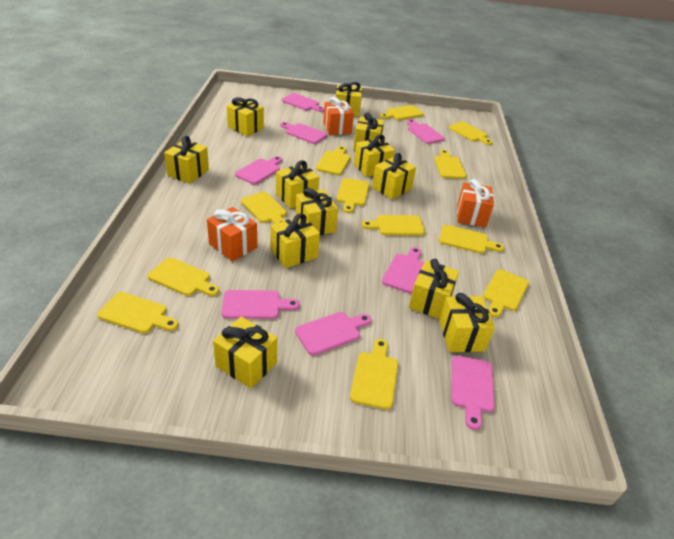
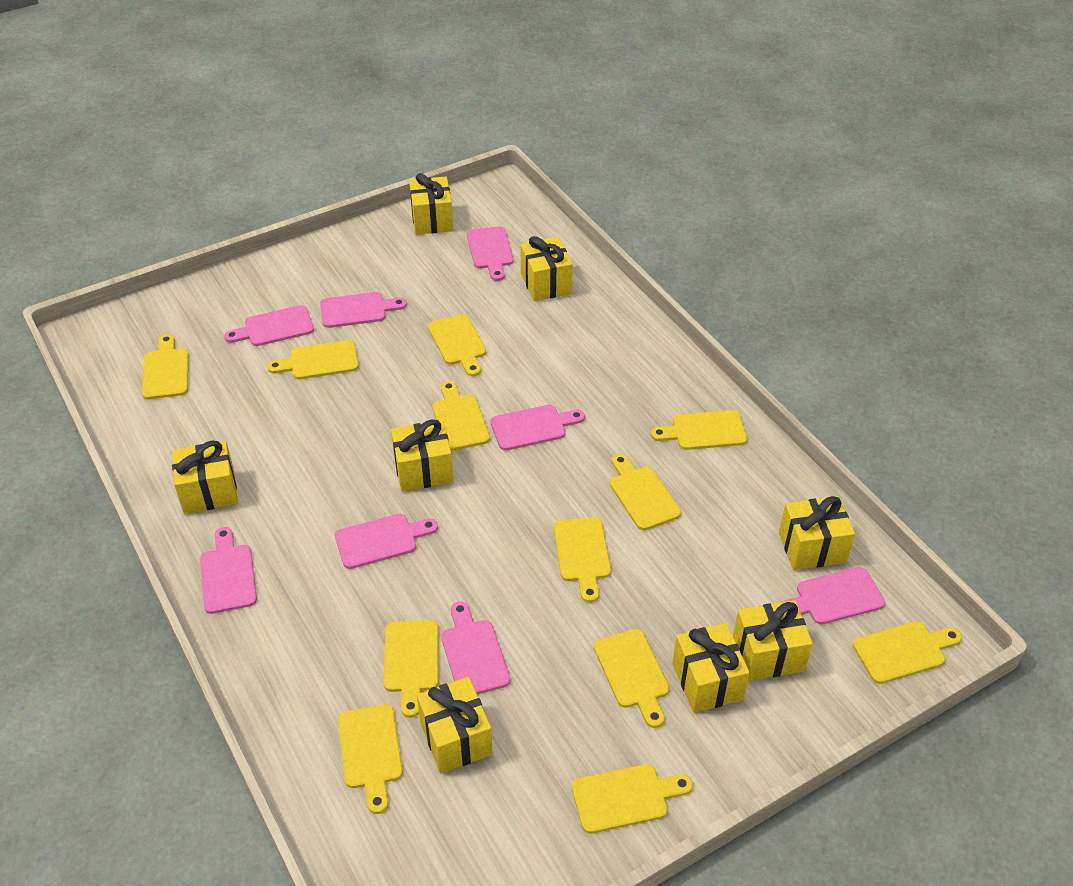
orange gift: 3 -> 0
yellow gift: 12 -> 8

